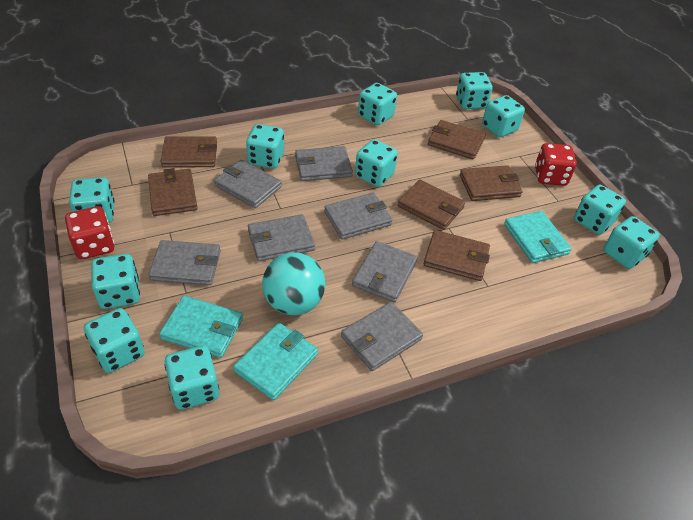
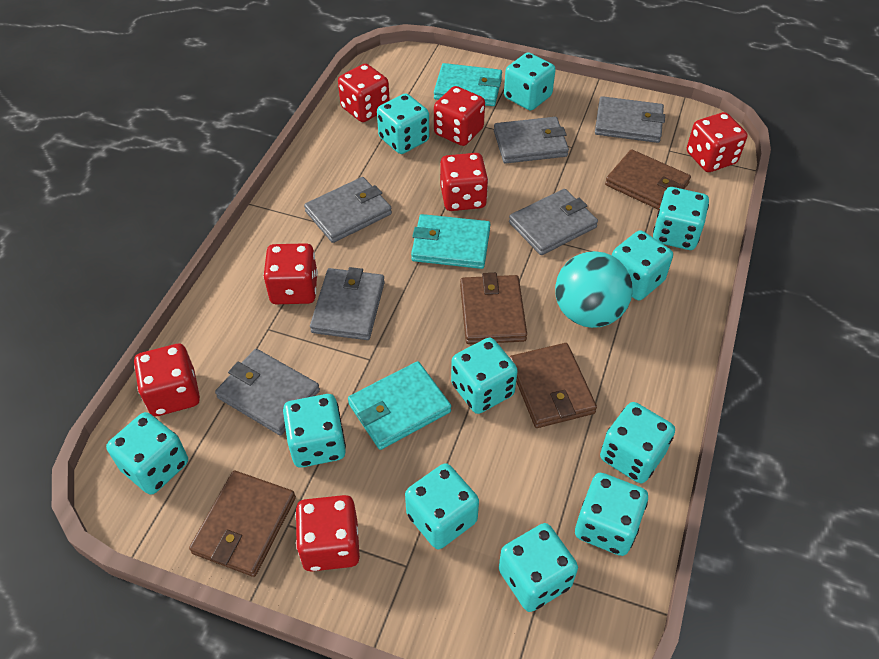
brown wallet: 6 -> 4
grey wallet: 7 -> 6
red dice: 2 -> 7

